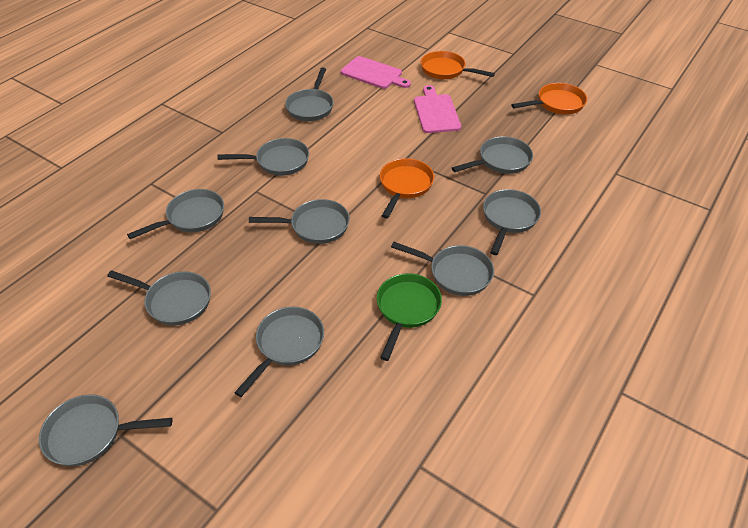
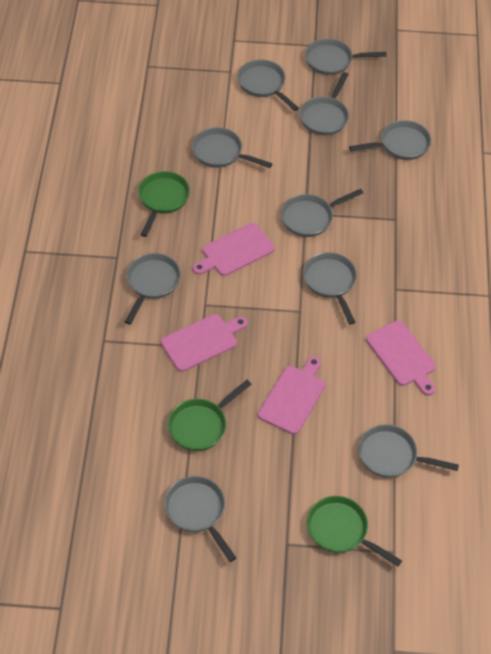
green pan: 1 -> 3
orange pan: 3 -> 0
pink cutting board: 2 -> 4

